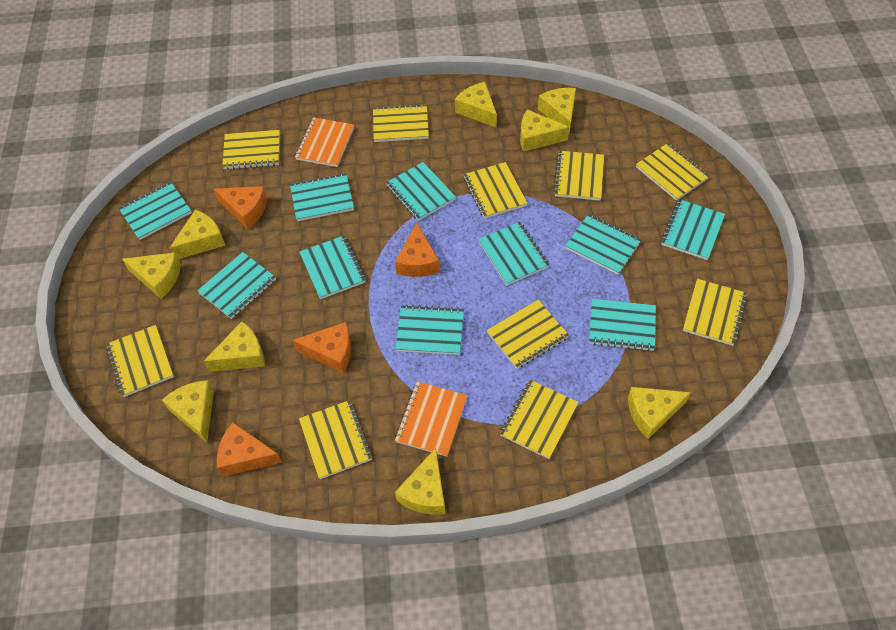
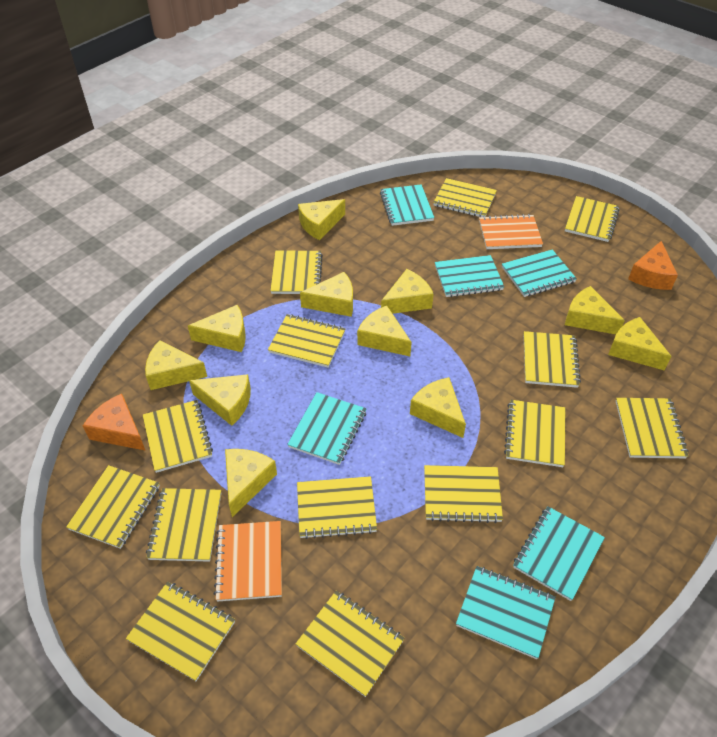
orange cheese: 4 -> 2
turquoise notebook: 10 -> 6
yellow cheese: 9 -> 11
yellow notebook: 10 -> 14

